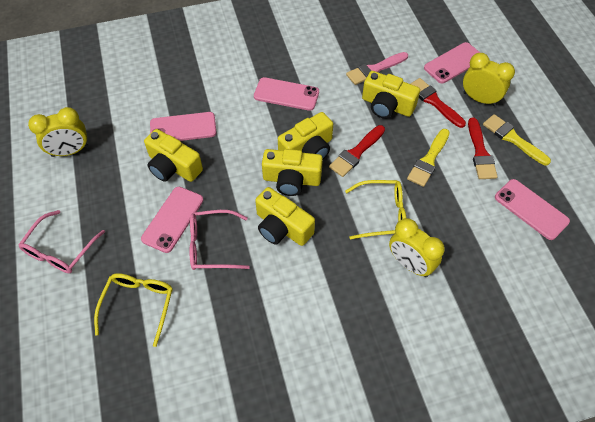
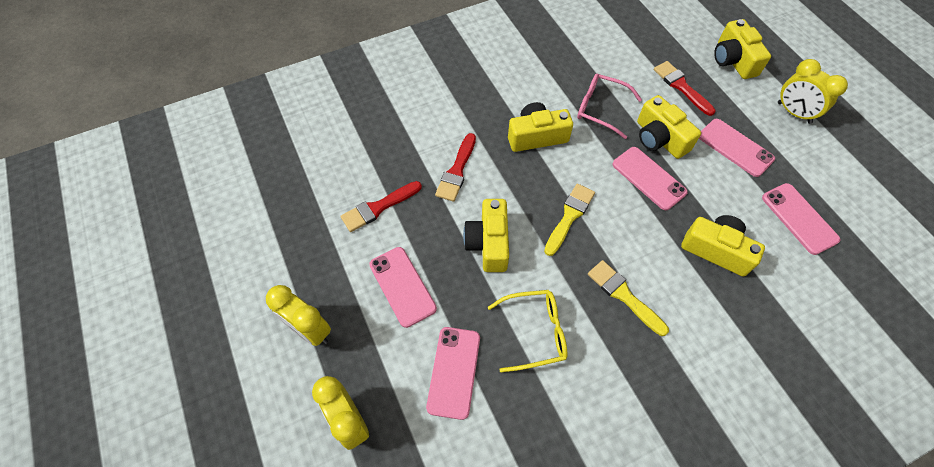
pink brush: 1 -> 0
pink glasses: 2 -> 1
yellow glasses: 2 -> 1

